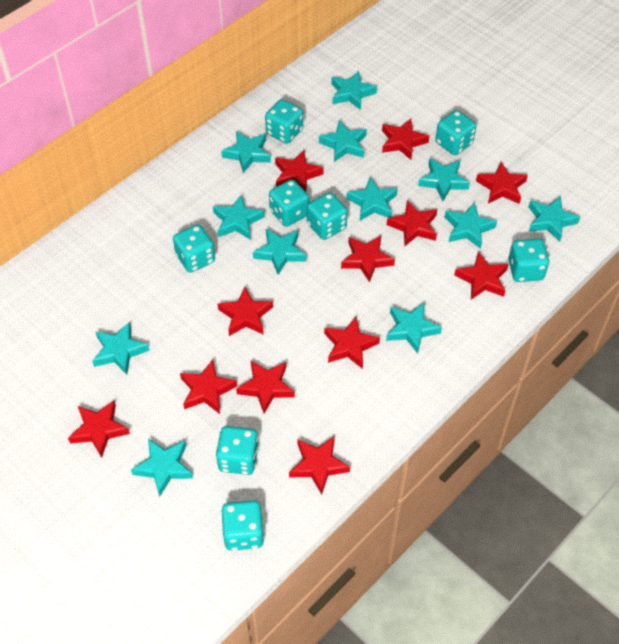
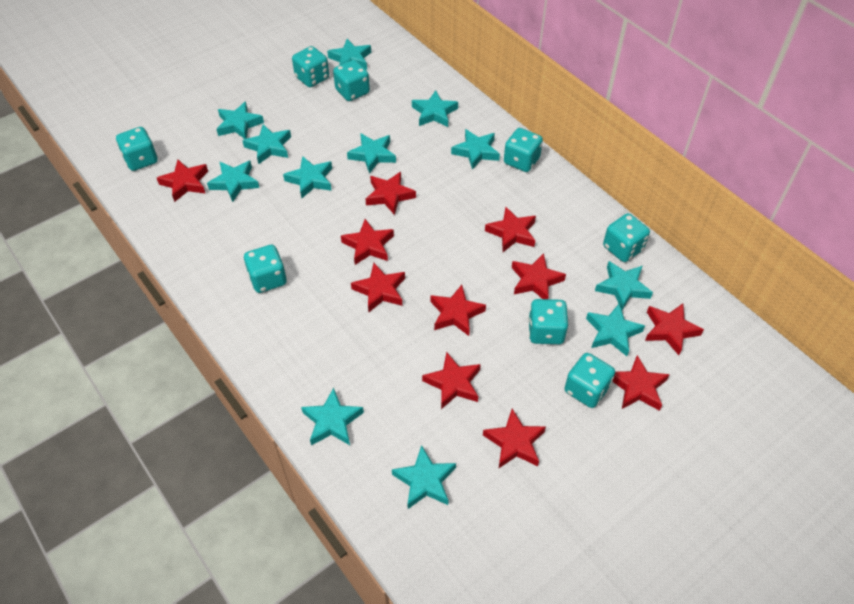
red star: 12 -> 11

